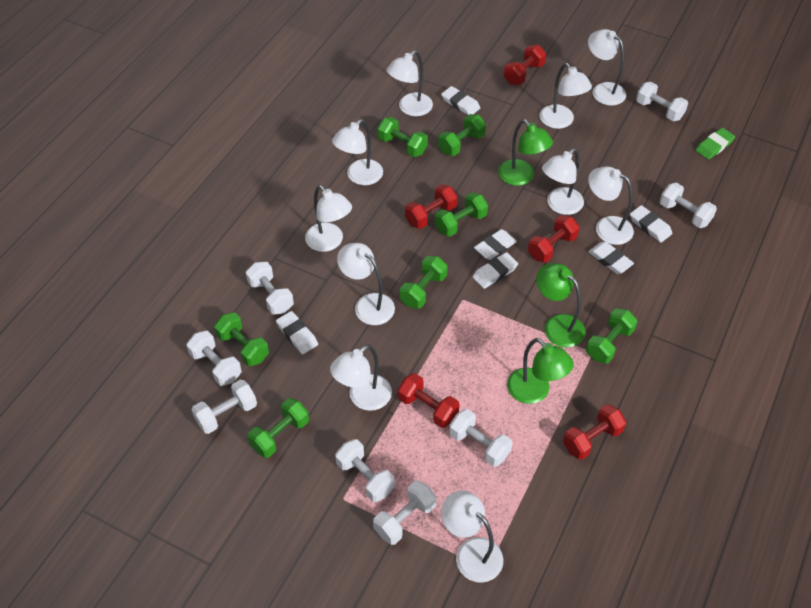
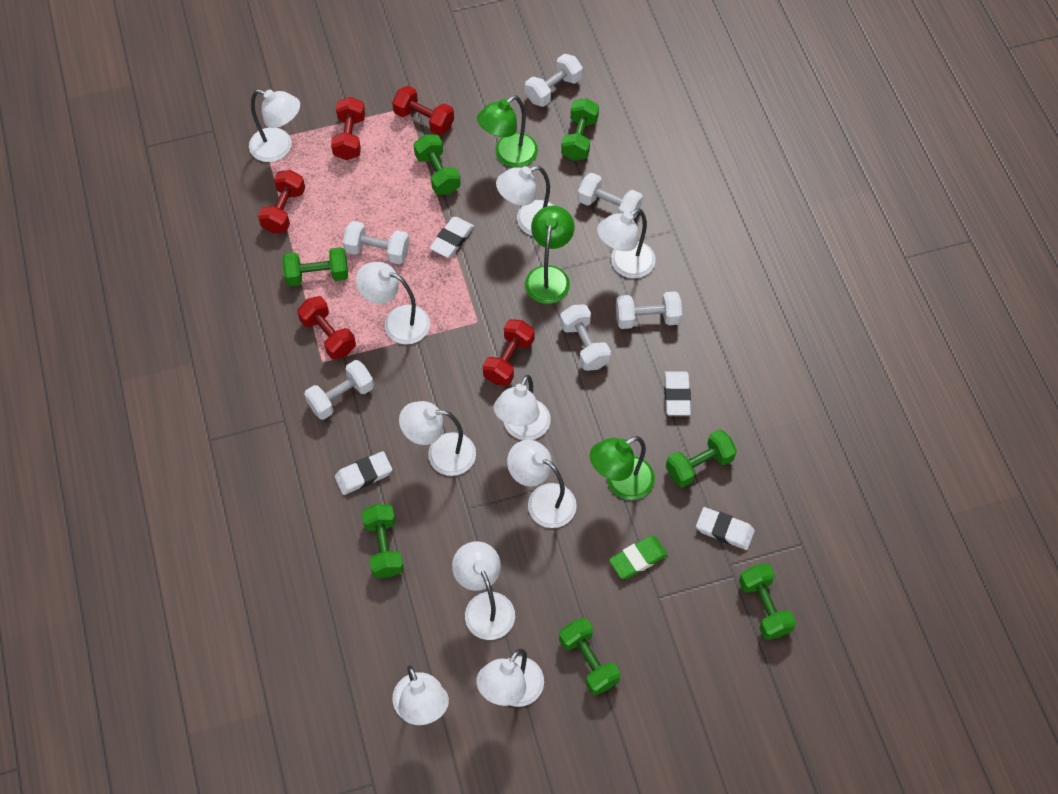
white dumbbell: 8 -> 6
white eraser: 6 -> 4

